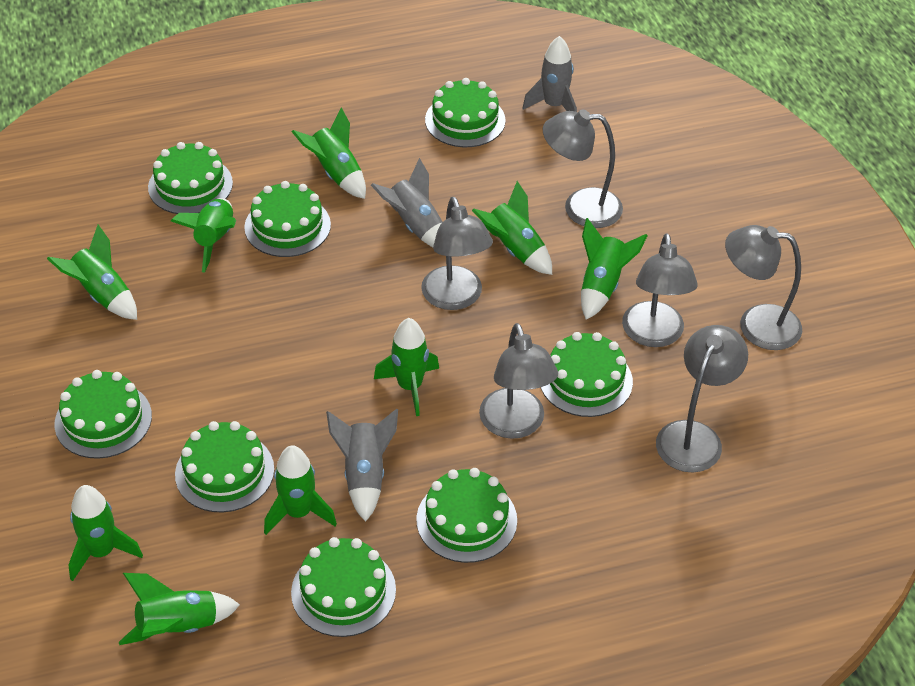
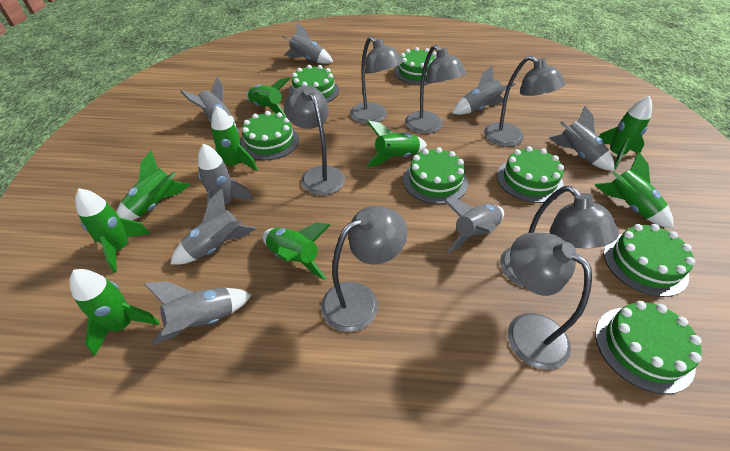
green cake: 8 -> 7
grey lamp: 6 -> 7
grey rocket: 3 -> 8

